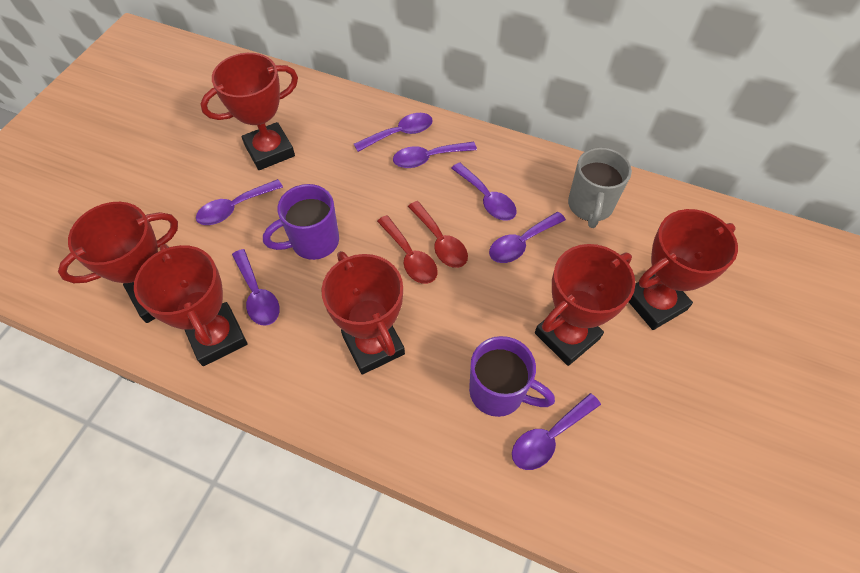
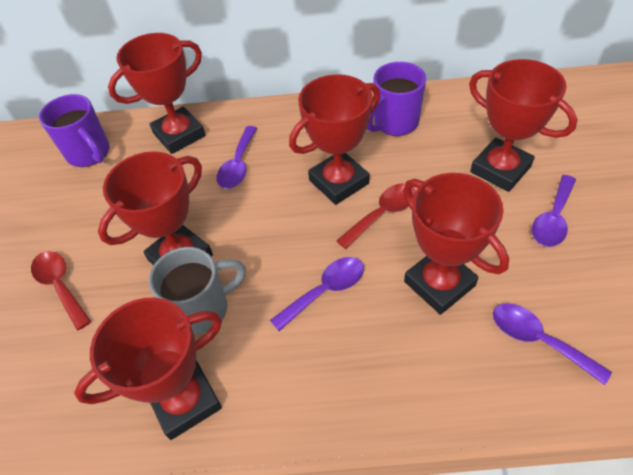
purple spoon: 7 -> 4

